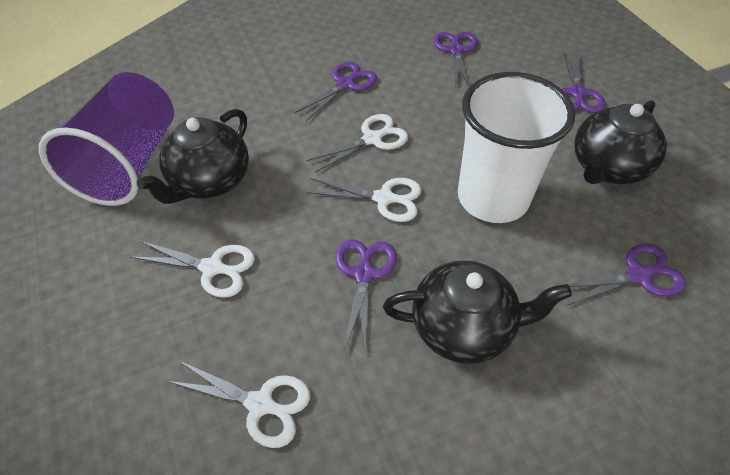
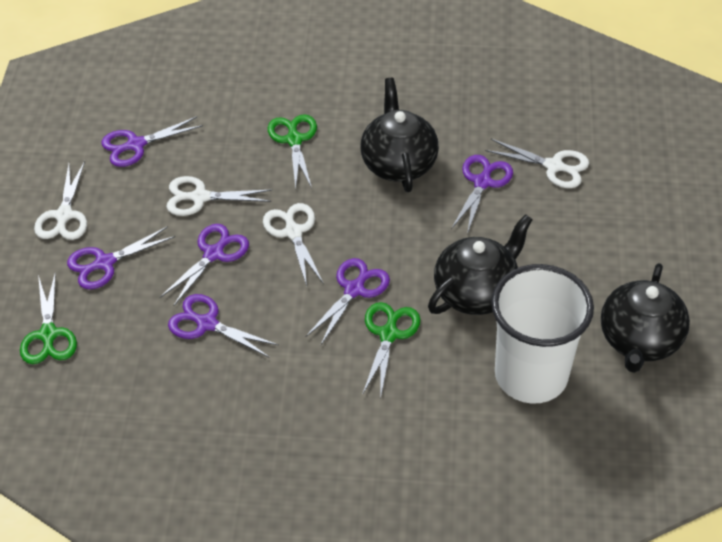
green scissors: 0 -> 3
purple cup: 1 -> 0
purple scissors: 5 -> 6

